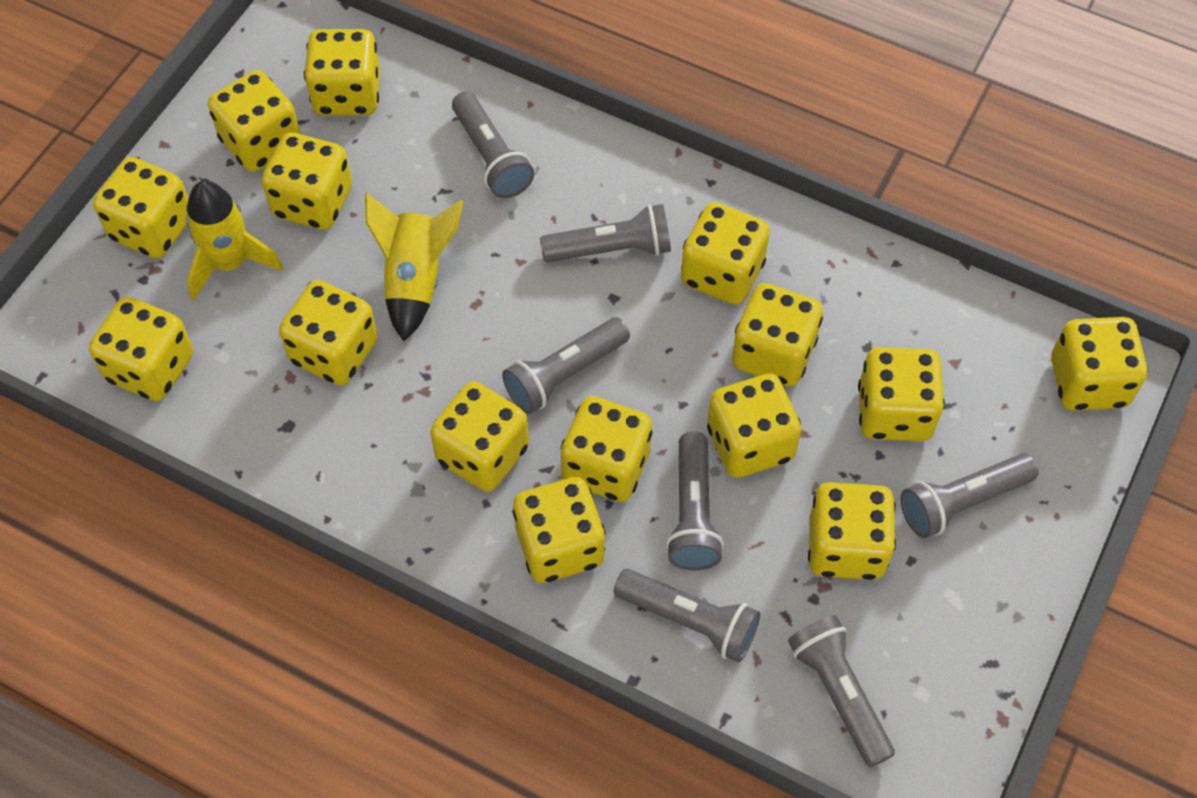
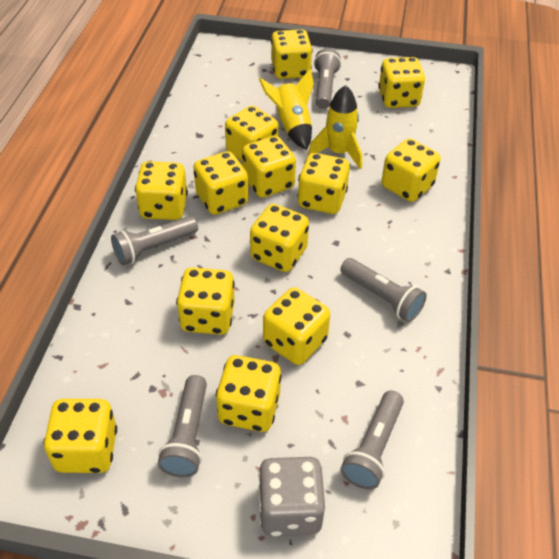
grey dice: 0 -> 1
grey flashlight: 7 -> 5
yellow dice: 15 -> 13

